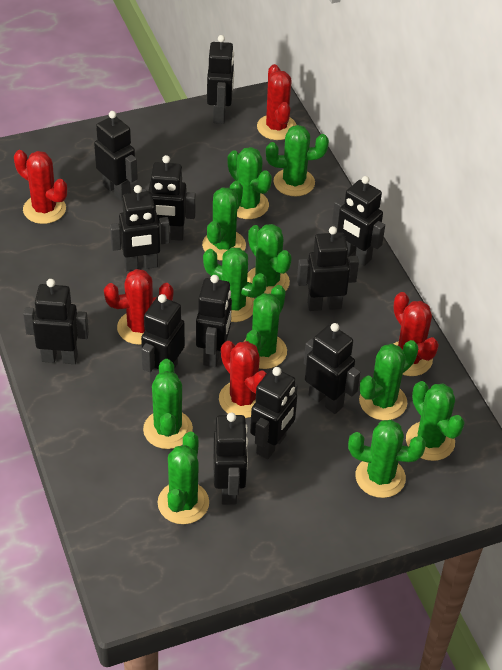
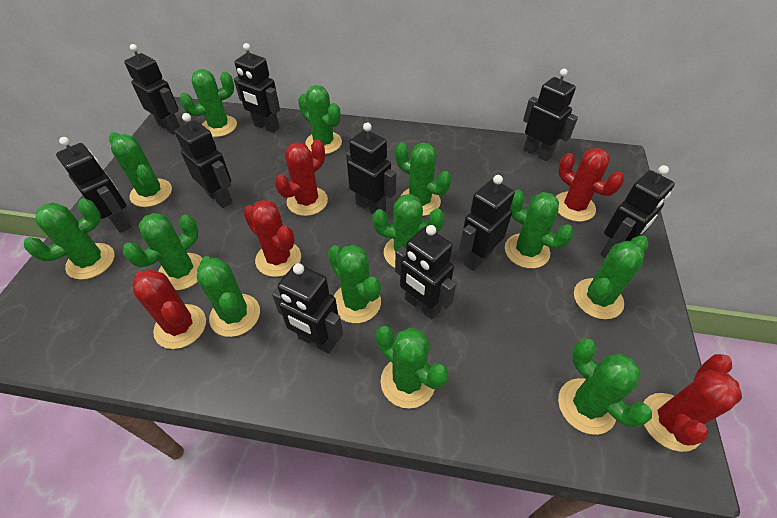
black robot: 12 -> 10
green cactus: 11 -> 13

